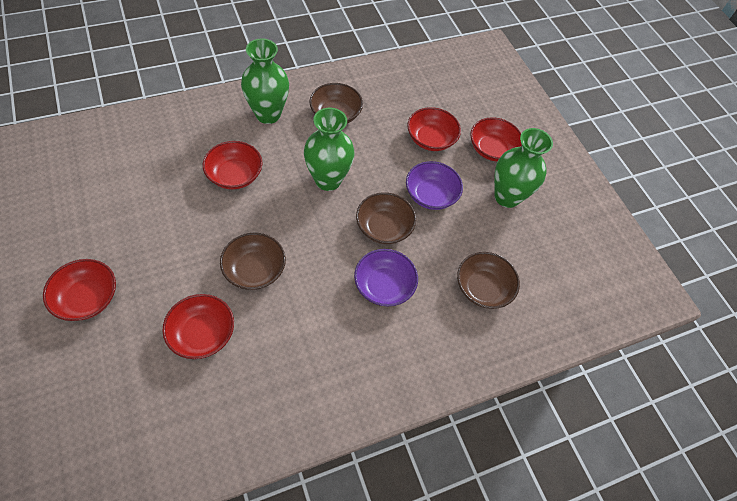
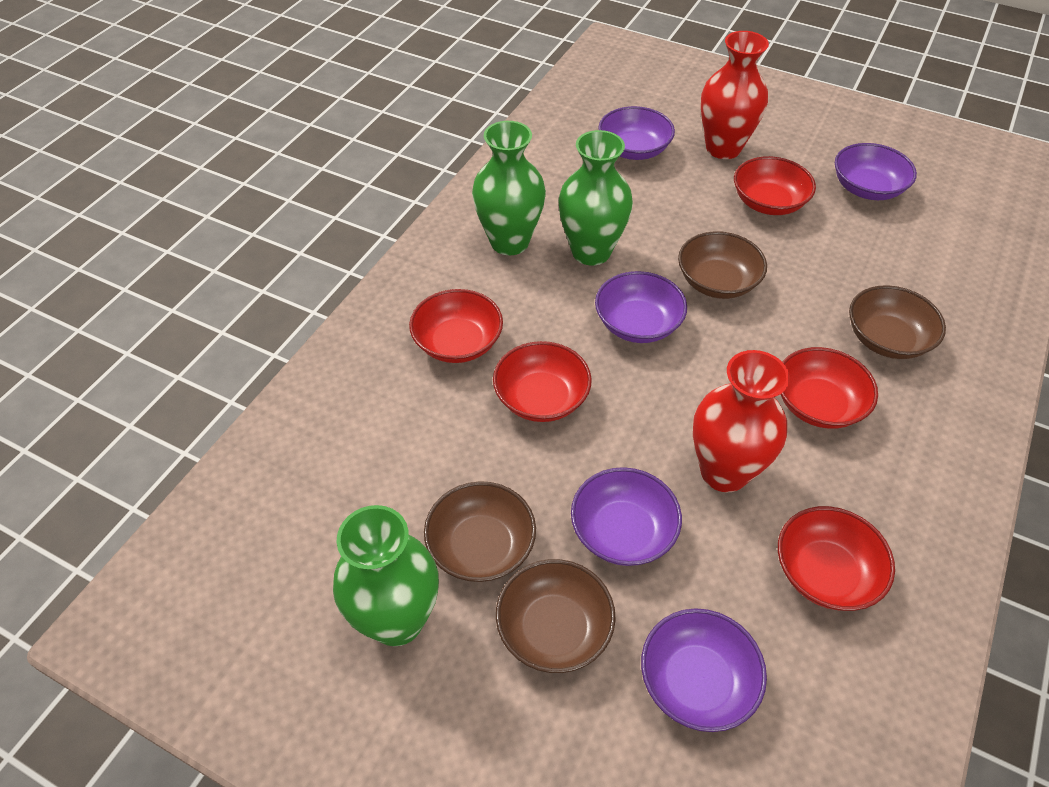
purple bowl: 2 -> 5
red vase: 0 -> 2

